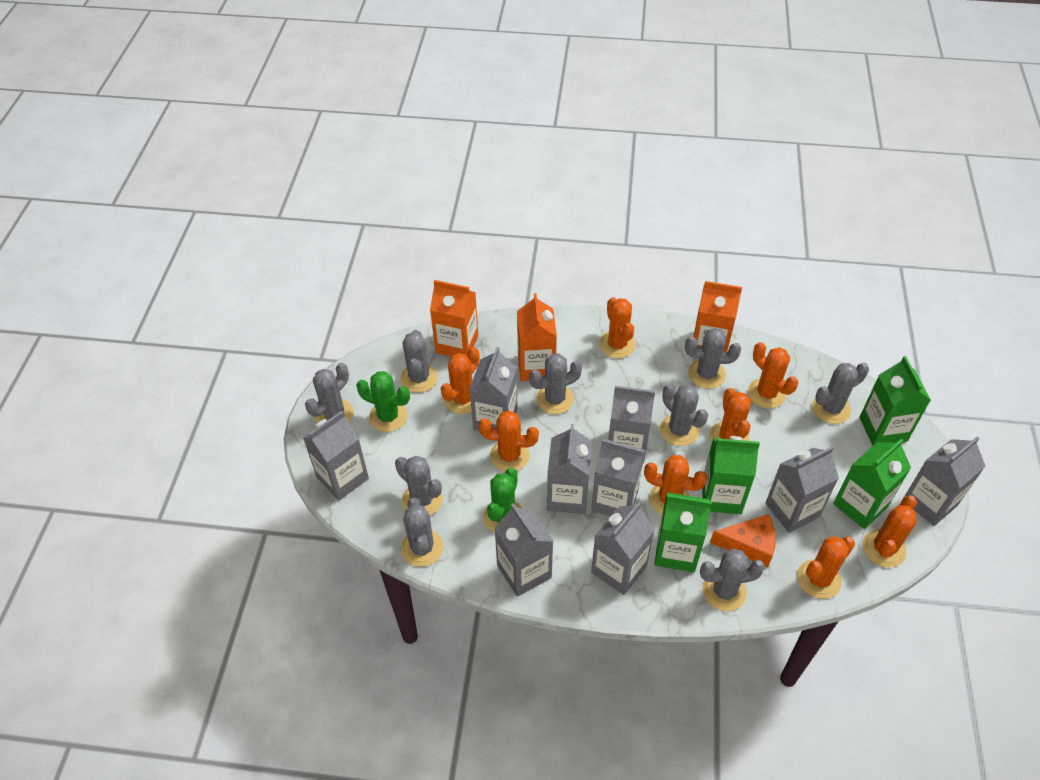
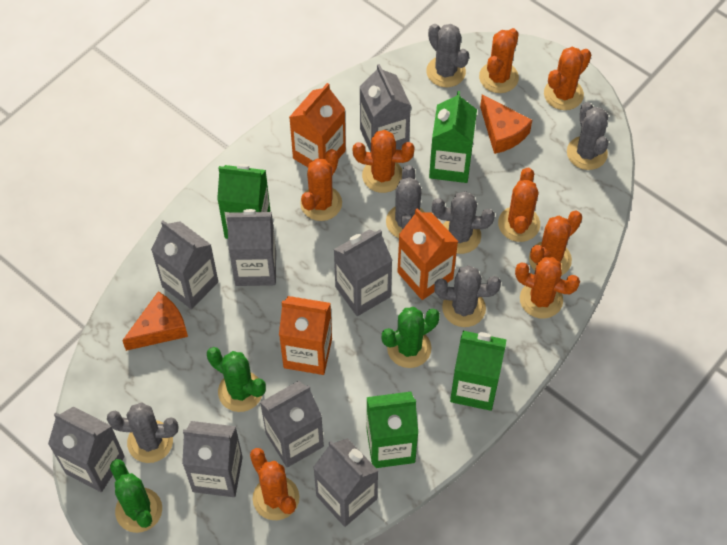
green cactus: 2 -> 3
grey cactus: 9 -> 6
grey carton: 9 -> 8
orange cheese: 1 -> 2

